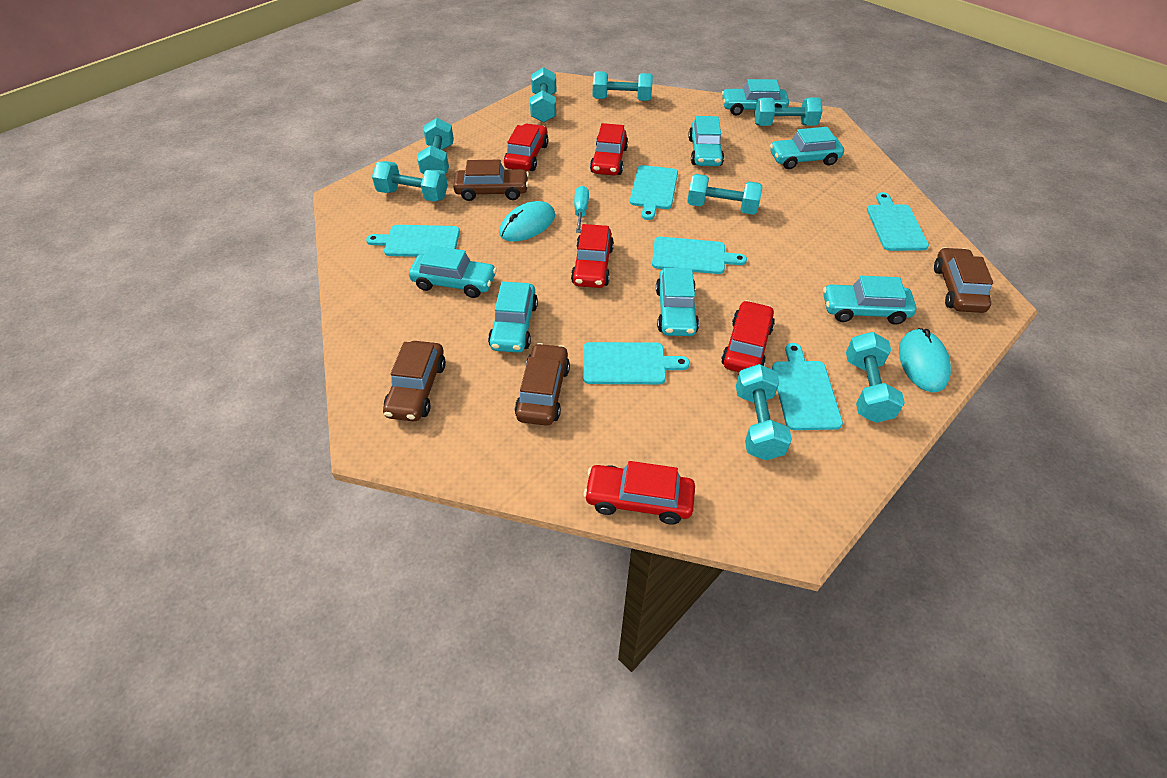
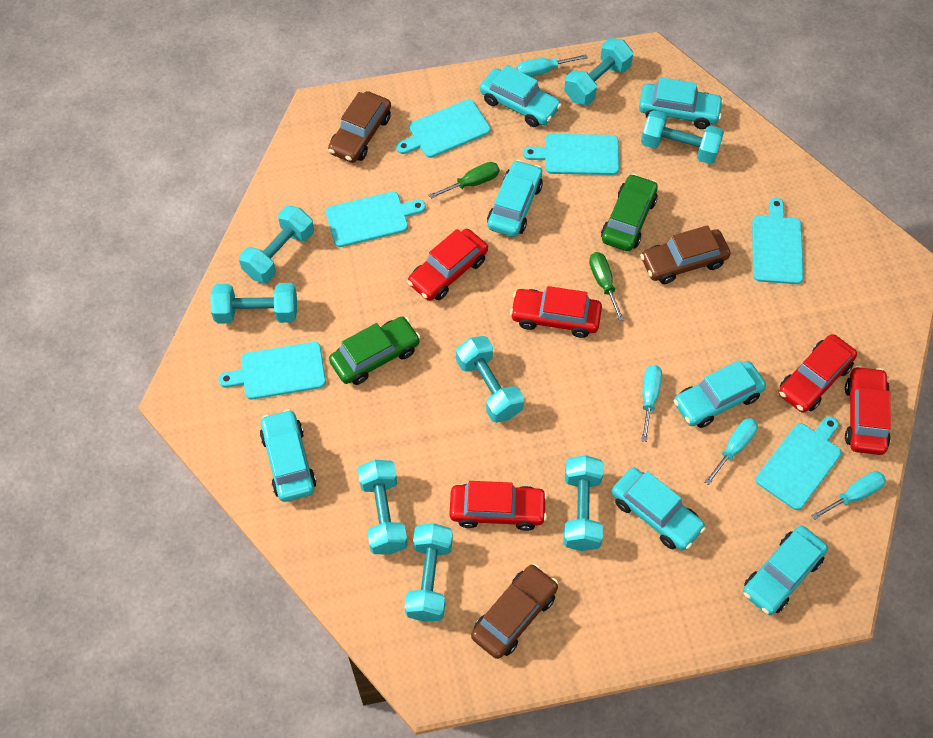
brown car: 4 -> 3
green car: 0 -> 2
green screwdriver: 0 -> 2
turquoise mouse: 2 -> 0
turquoise screwdriver: 1 -> 4

